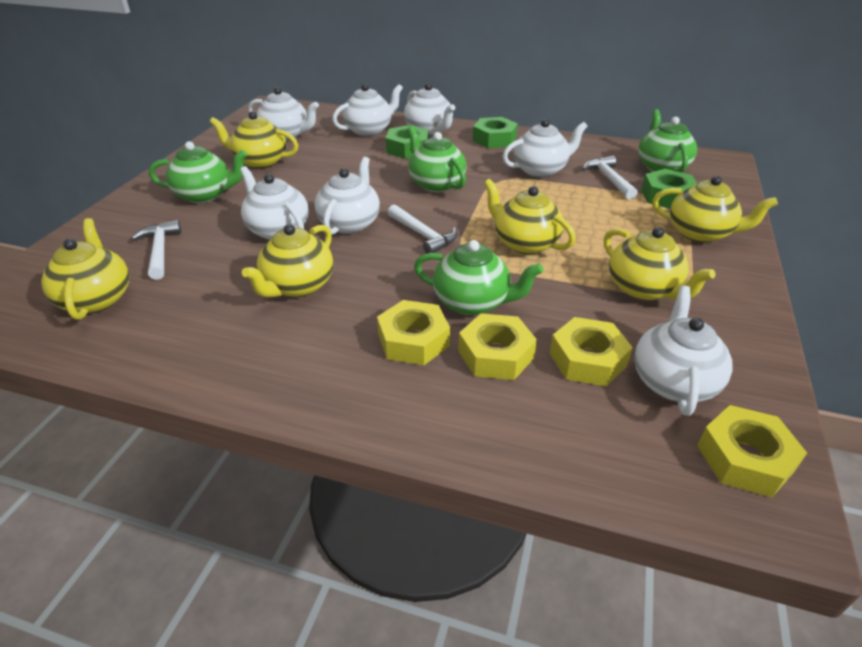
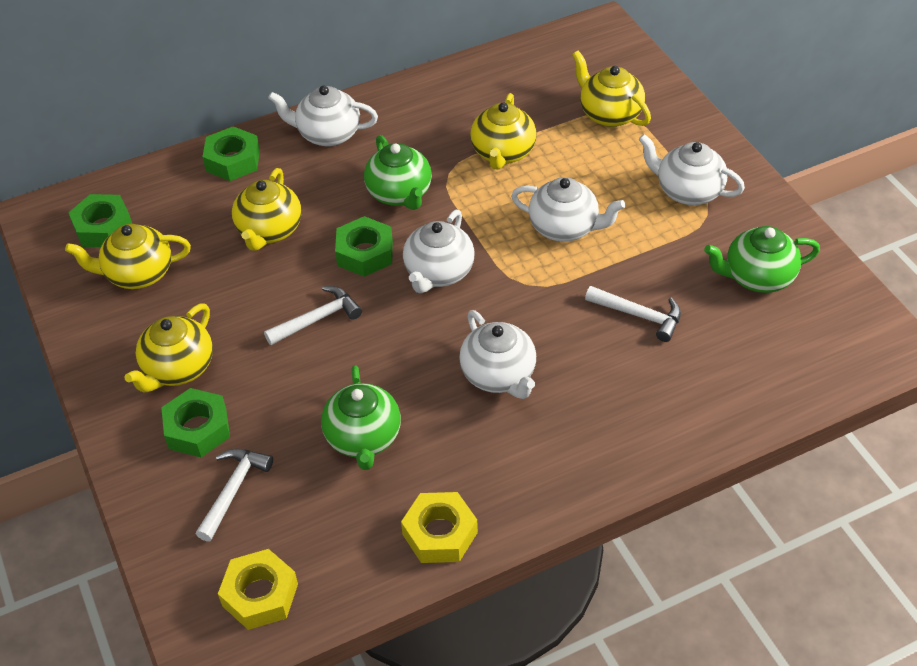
green nut: 3 -> 4
green teapot: 4 -> 3
white teapot: 7 -> 5
yellow nut: 4 -> 2
yellow teapot: 6 -> 5

